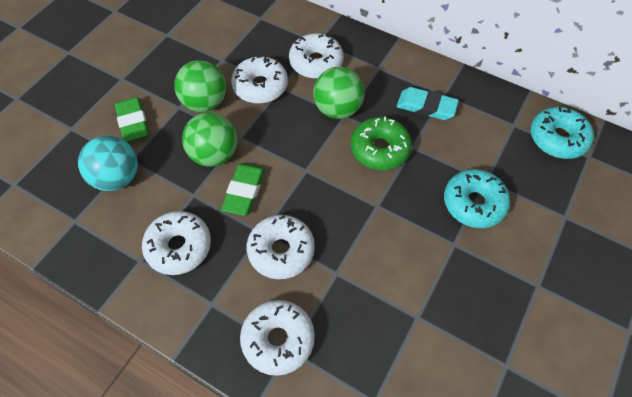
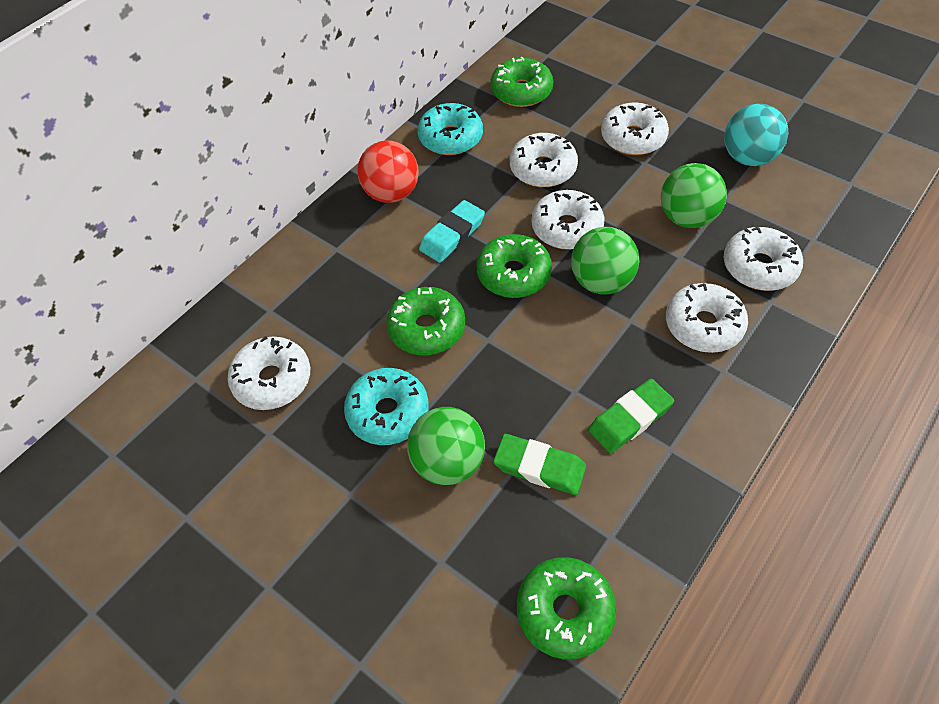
green donut: 1 -> 4
red ball: 0 -> 1
white donut: 5 -> 6

